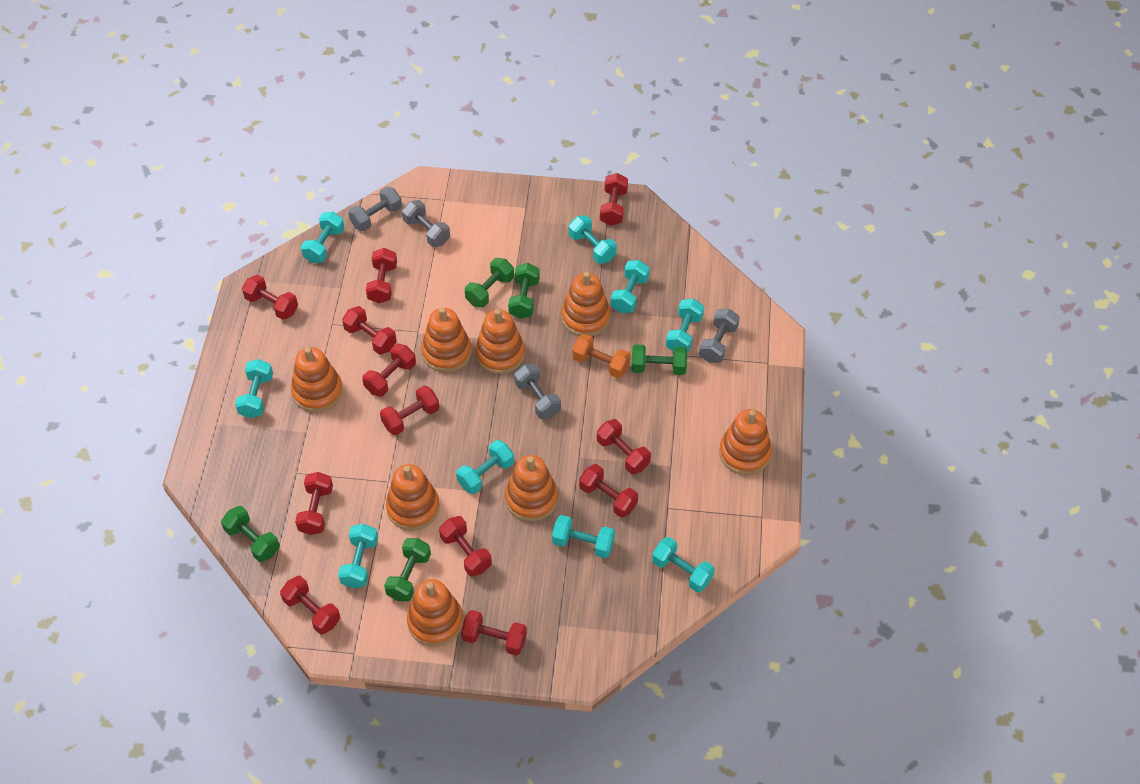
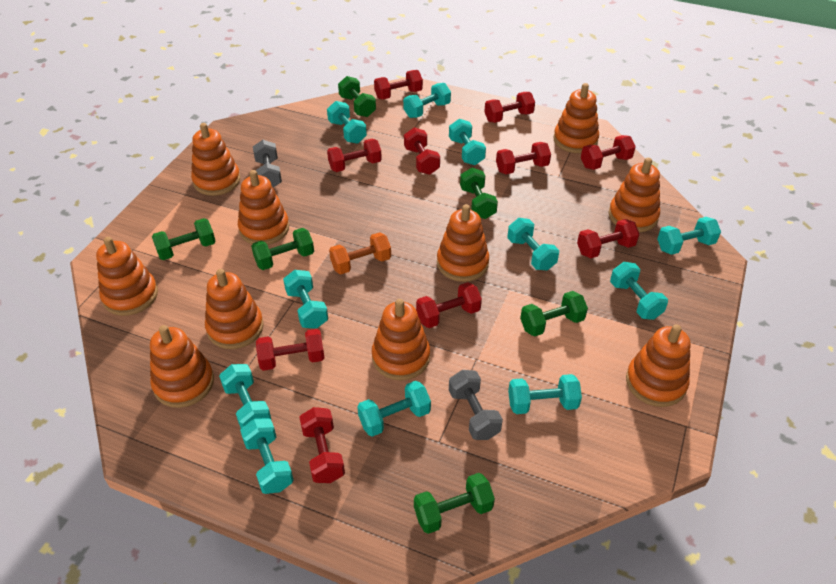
green dumbbell: 5 -> 6
grey dumbbell: 4 -> 2
orange stacking toy: 8 -> 10
red dumbbell: 12 -> 10
turquoise dumbbell: 9 -> 11

